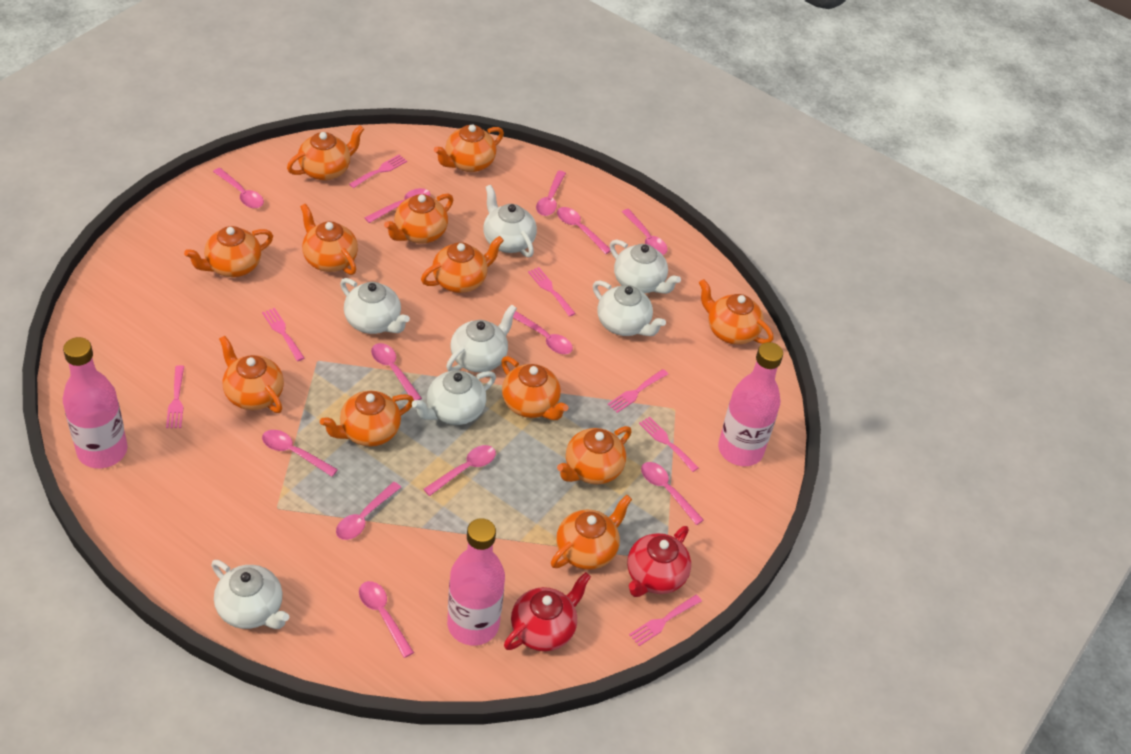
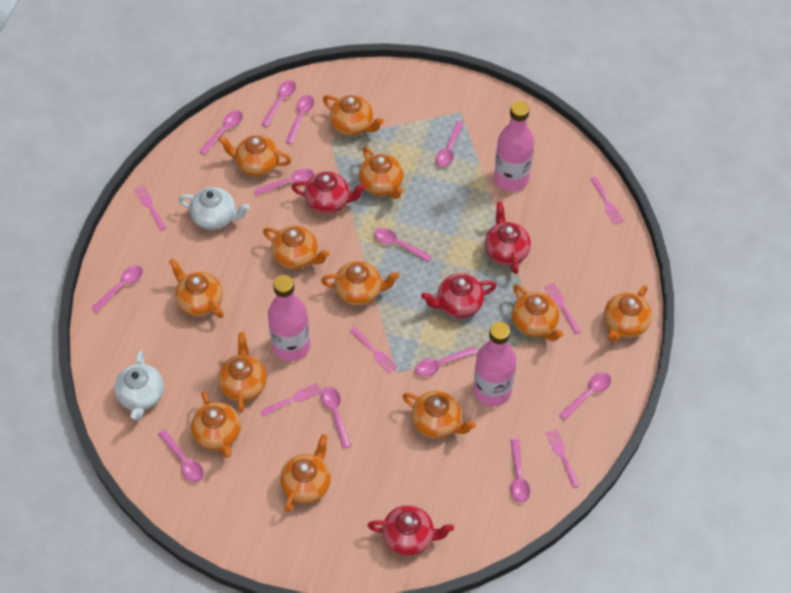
pink fork: 7 -> 6
red teapot: 2 -> 4
white teapot: 7 -> 2

